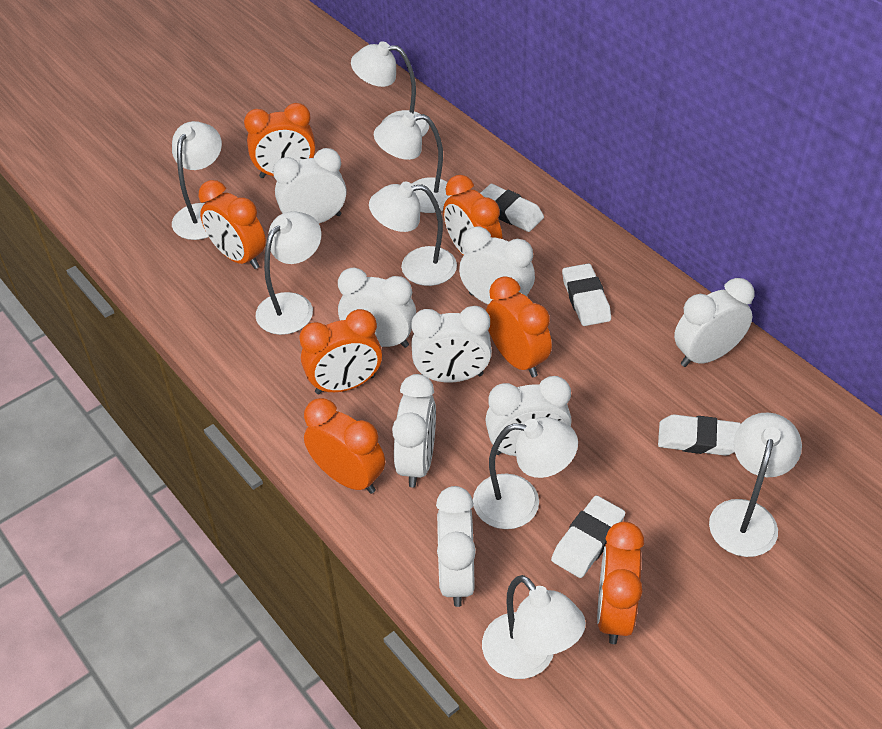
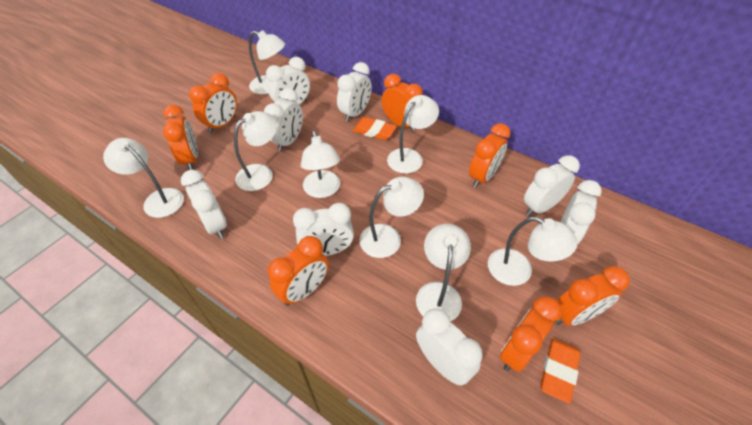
orange eraser: 0 -> 2
white eraser: 4 -> 0

